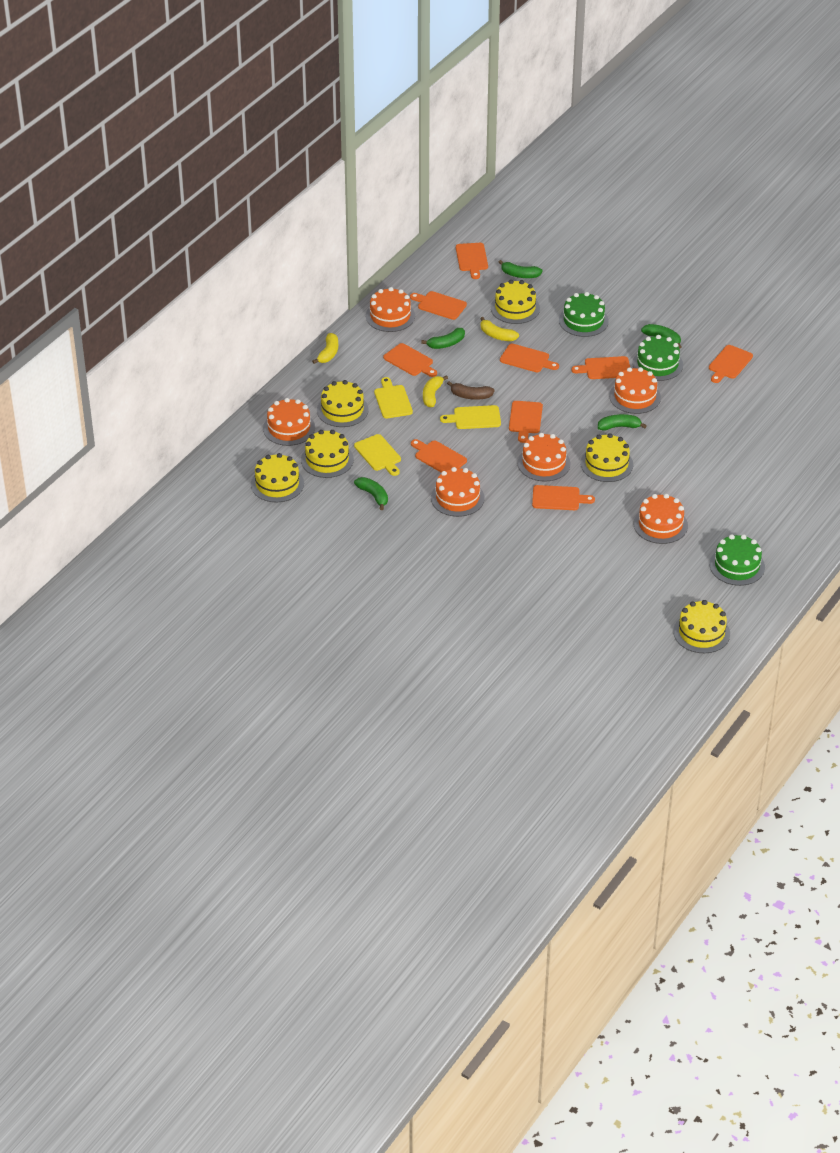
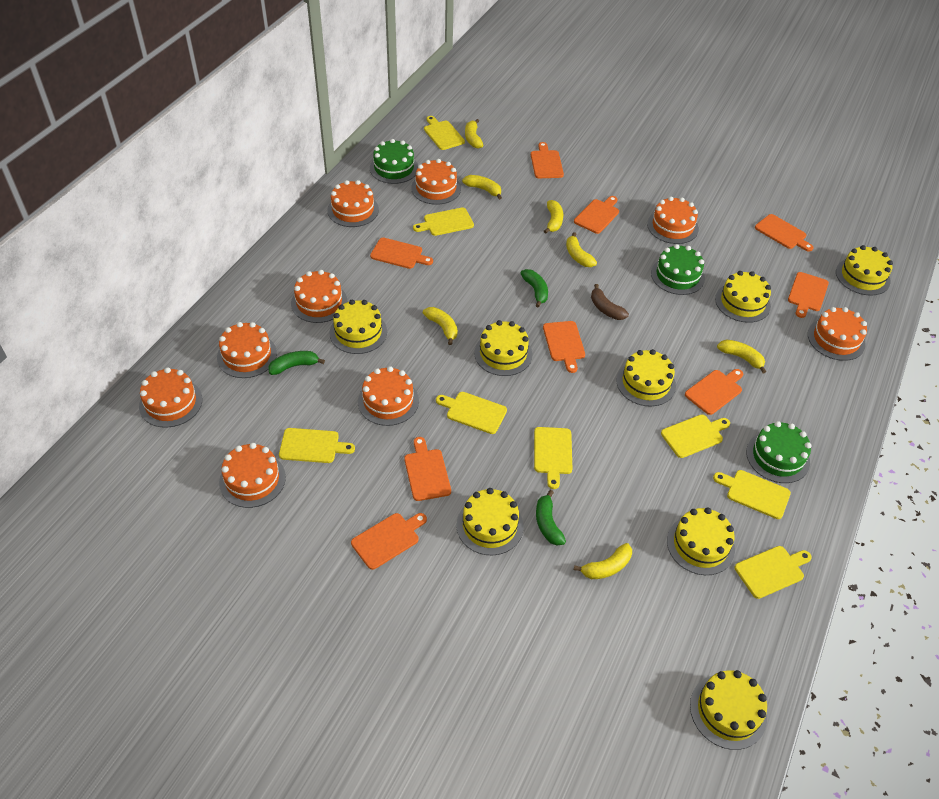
green banana: 5 -> 3
orange cake: 6 -> 9
yellow banana: 3 -> 7
yellow cake: 6 -> 8
yellow cutting board: 3 -> 8

